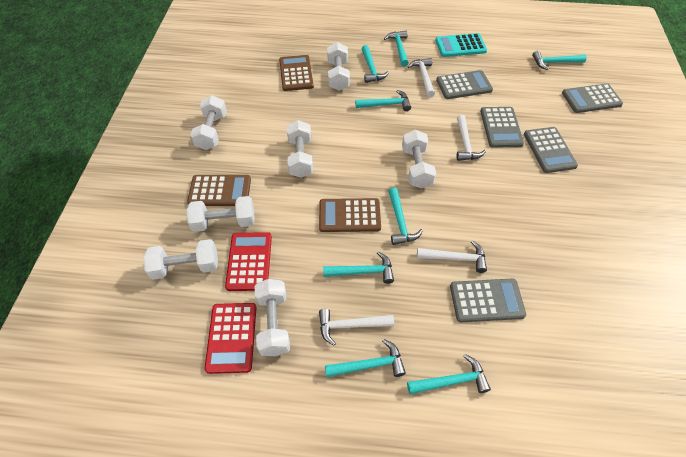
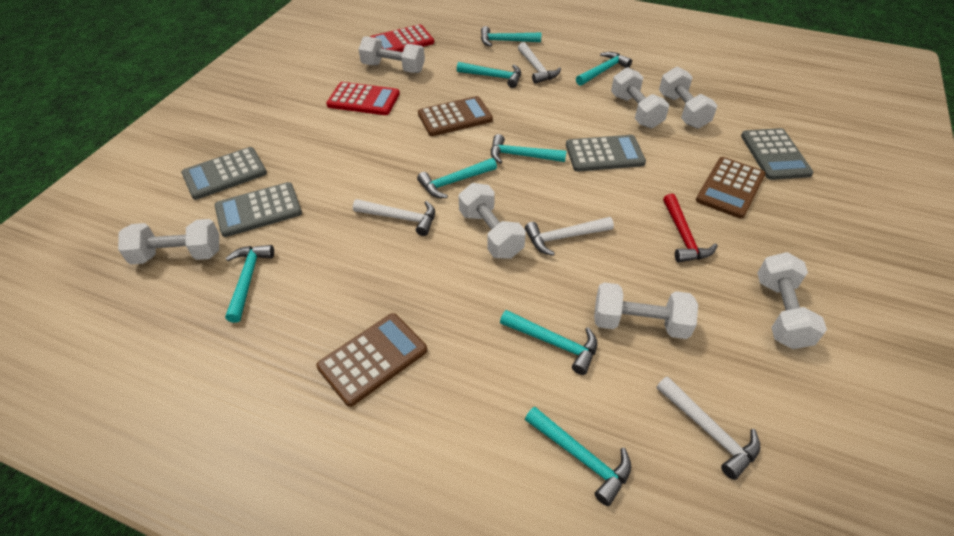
grey calculator: 5 -> 4
red hammer: 0 -> 1
turquoise calculator: 1 -> 0

